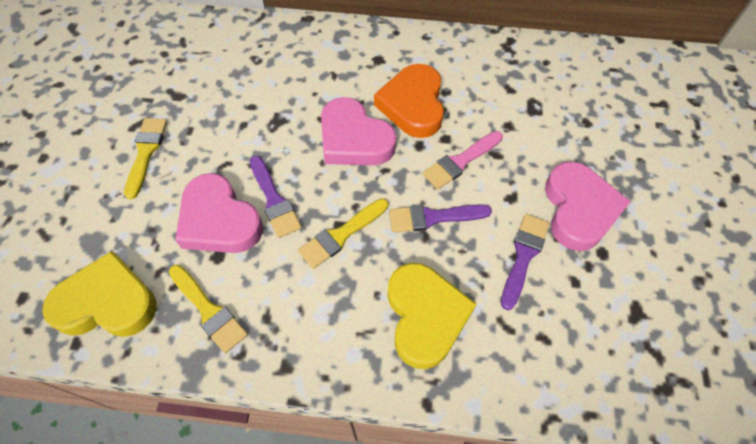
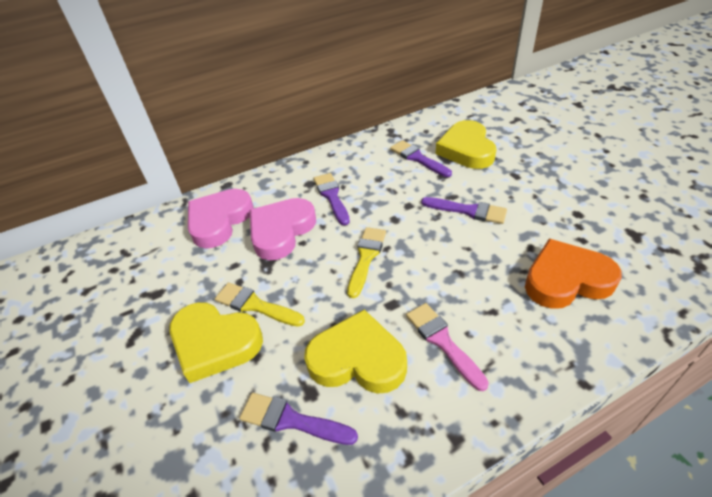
pink heart: 3 -> 2
purple brush: 3 -> 4
yellow brush: 3 -> 2
yellow heart: 2 -> 3

